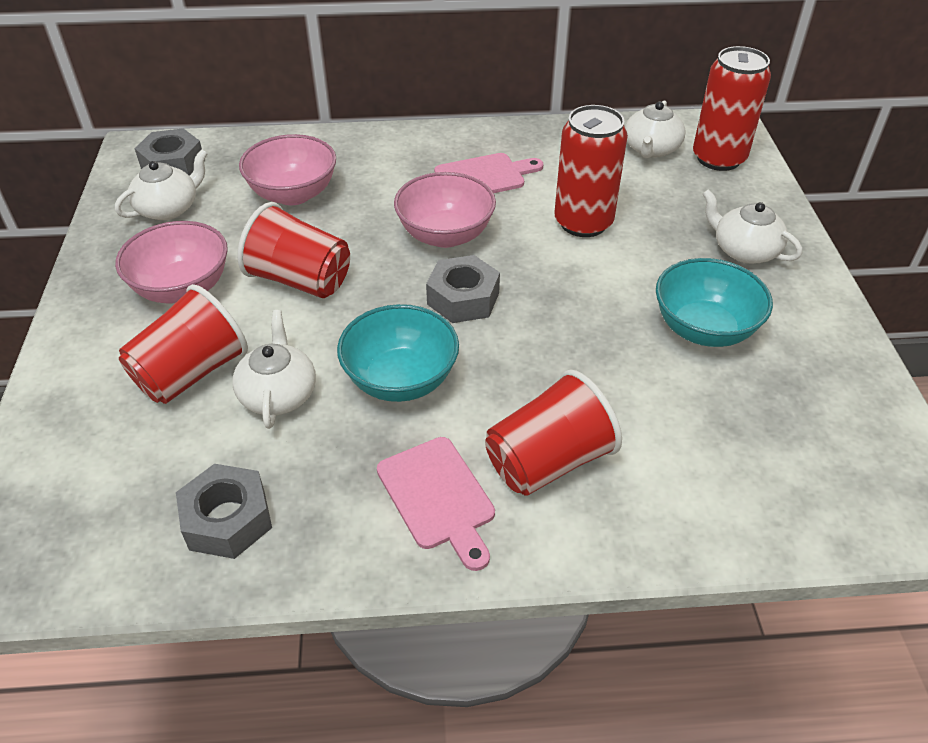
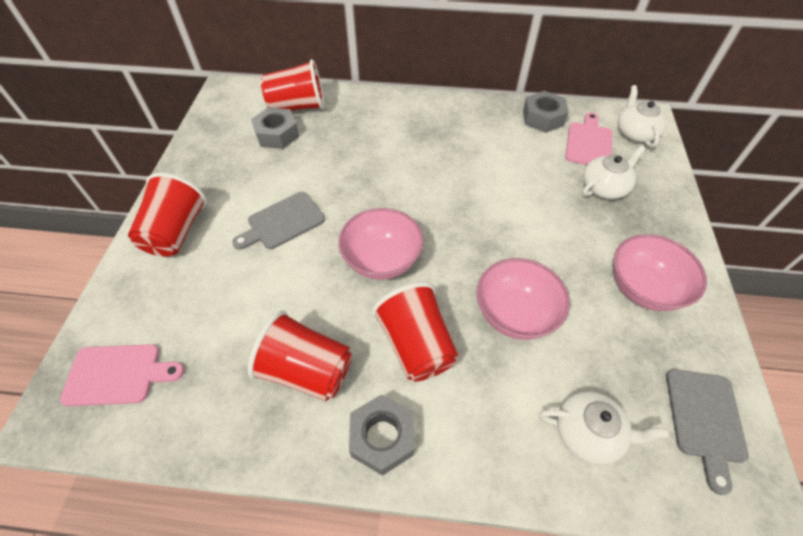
grey cutting board: 0 -> 2
red can: 2 -> 0
red cup: 3 -> 4
turquoise bowl: 2 -> 0
white teapot: 4 -> 3

